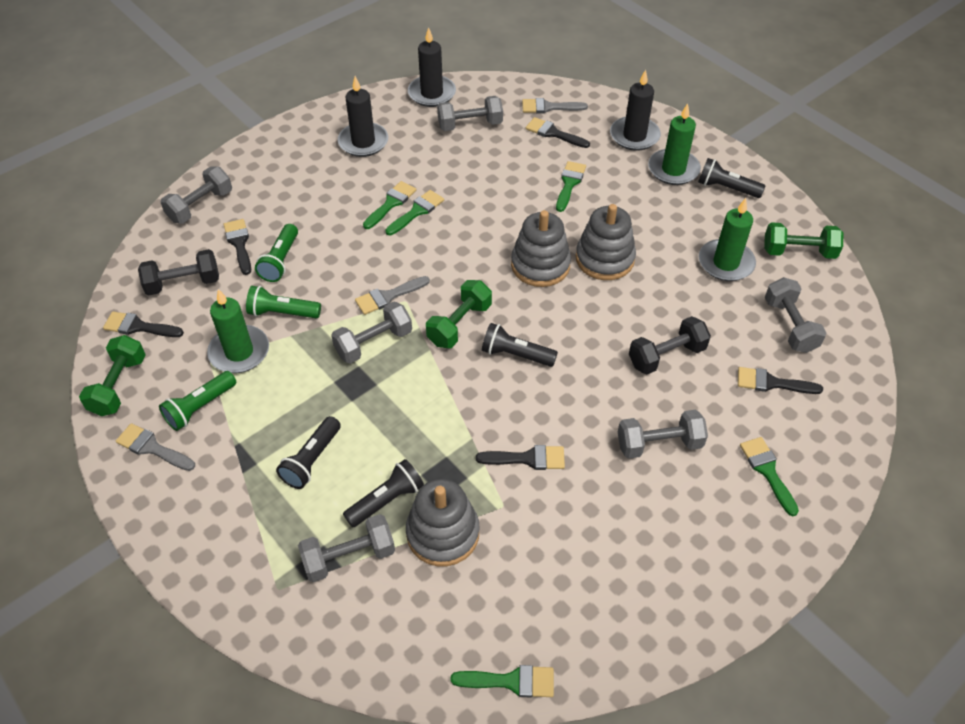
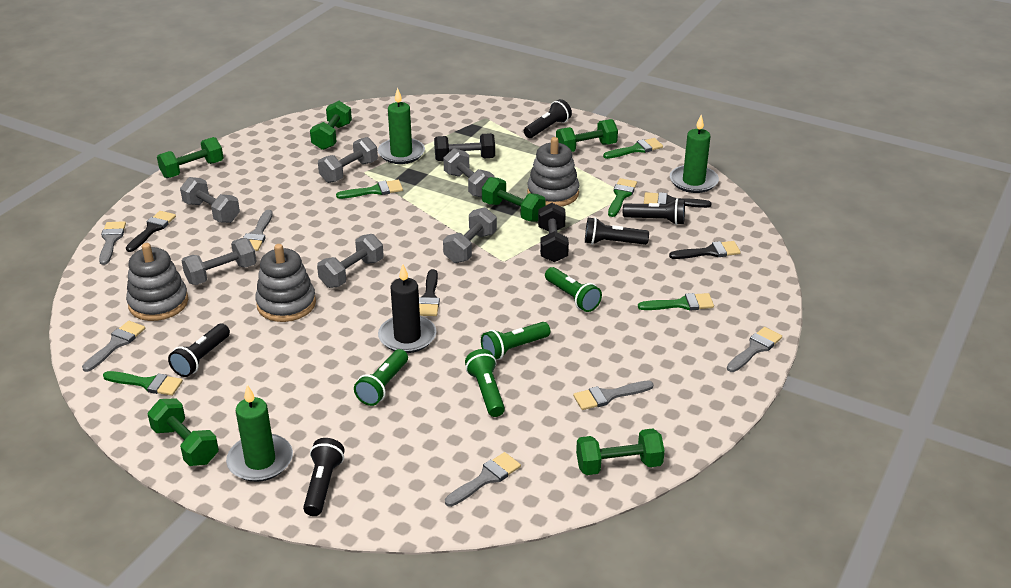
black brush: 5 -> 4
black candle: 3 -> 1
black flashlight: 4 -> 5
green dumbbell: 3 -> 6
green flashlight: 3 -> 4
grey brush: 3 -> 6

